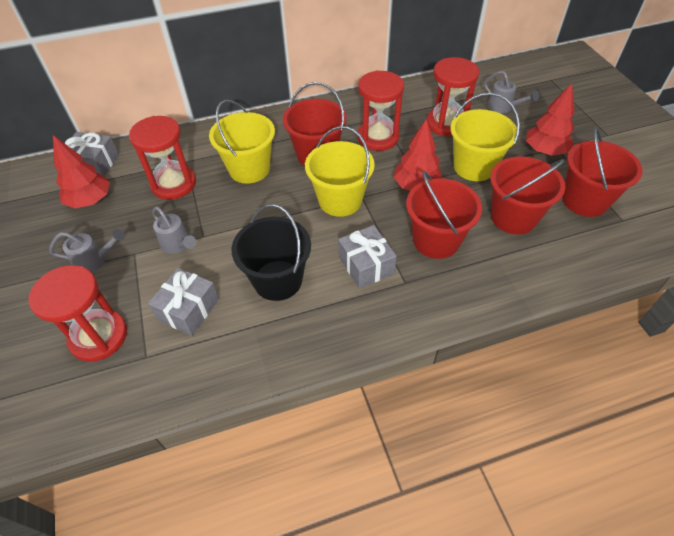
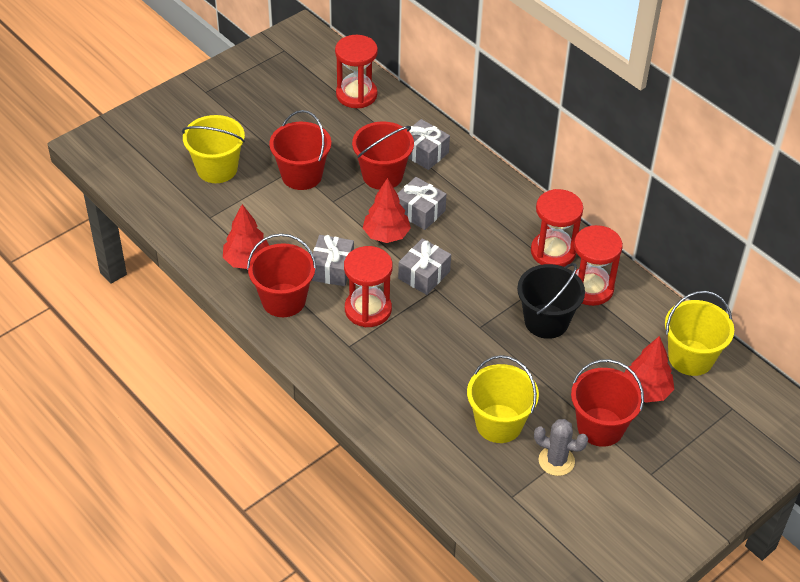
grey cactus: 0 -> 1
grey gift: 3 -> 4
grey watering can: 3 -> 0

